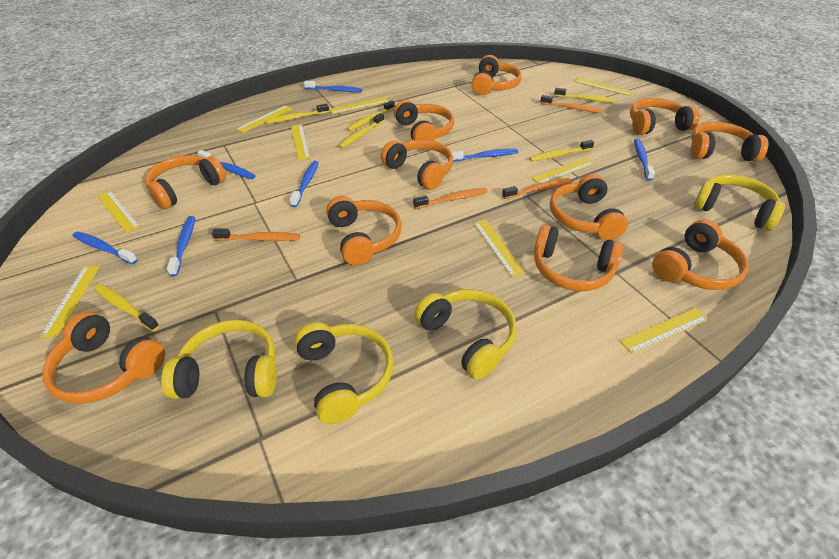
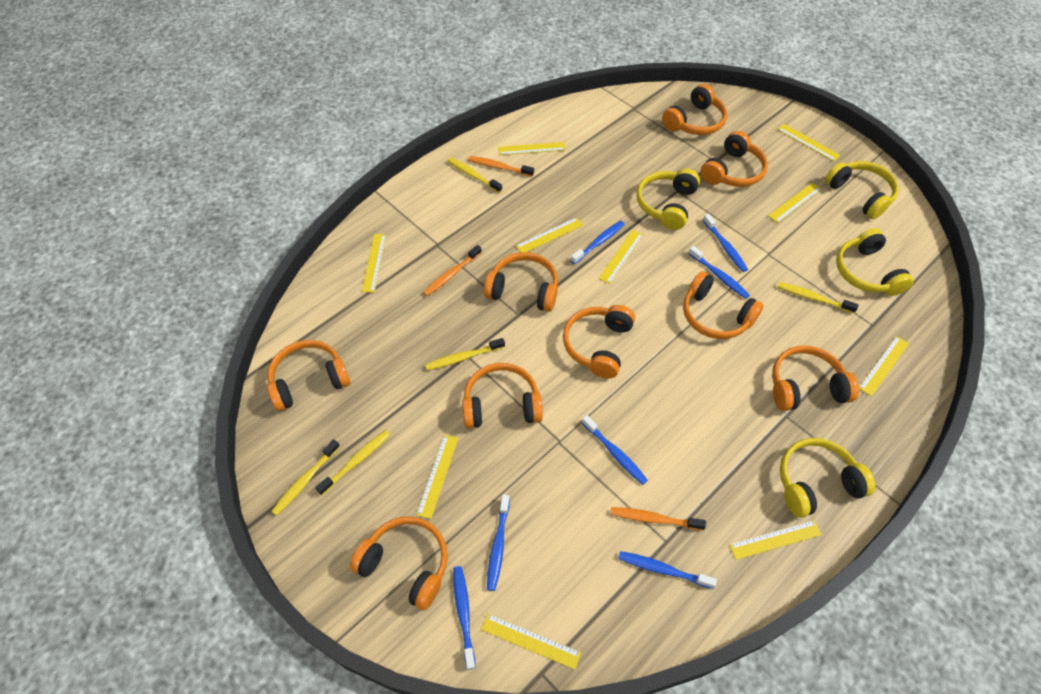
orange headphones: 11 -> 9
orange toothbrush: 4 -> 3
yellow ruler: 9 -> 10
yellow toothbrush: 6 -> 5

